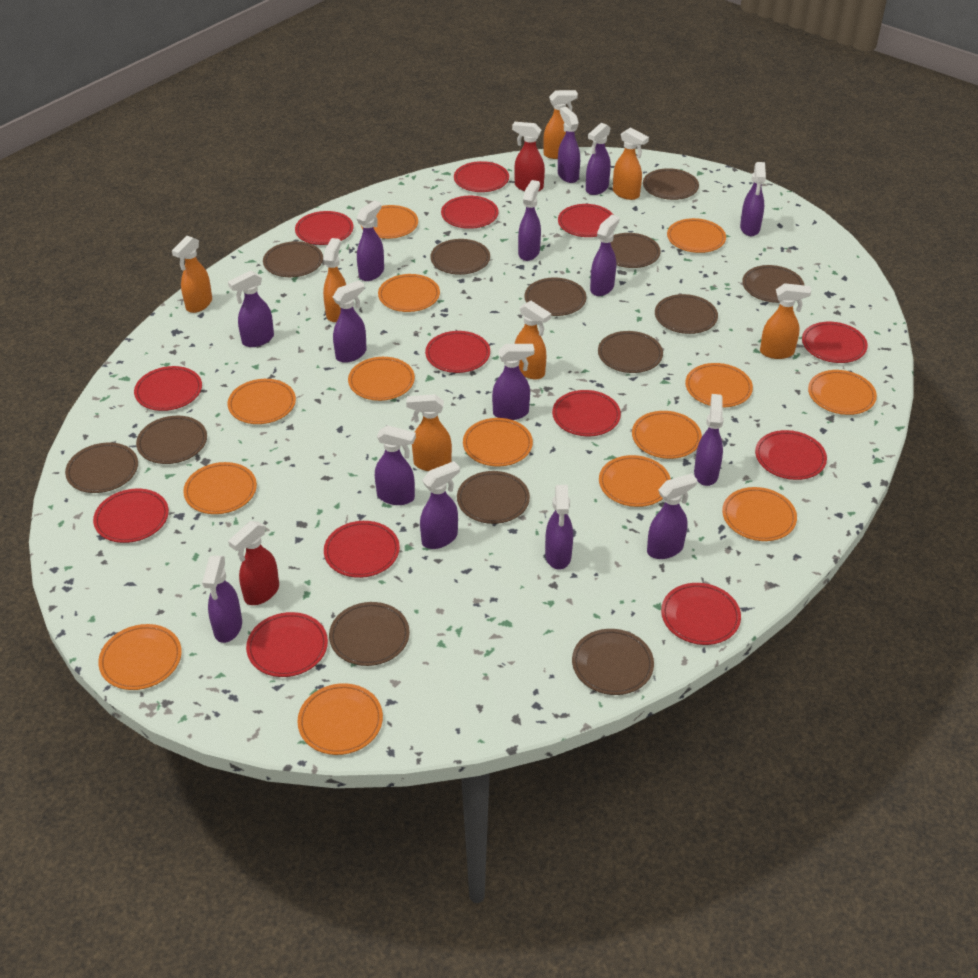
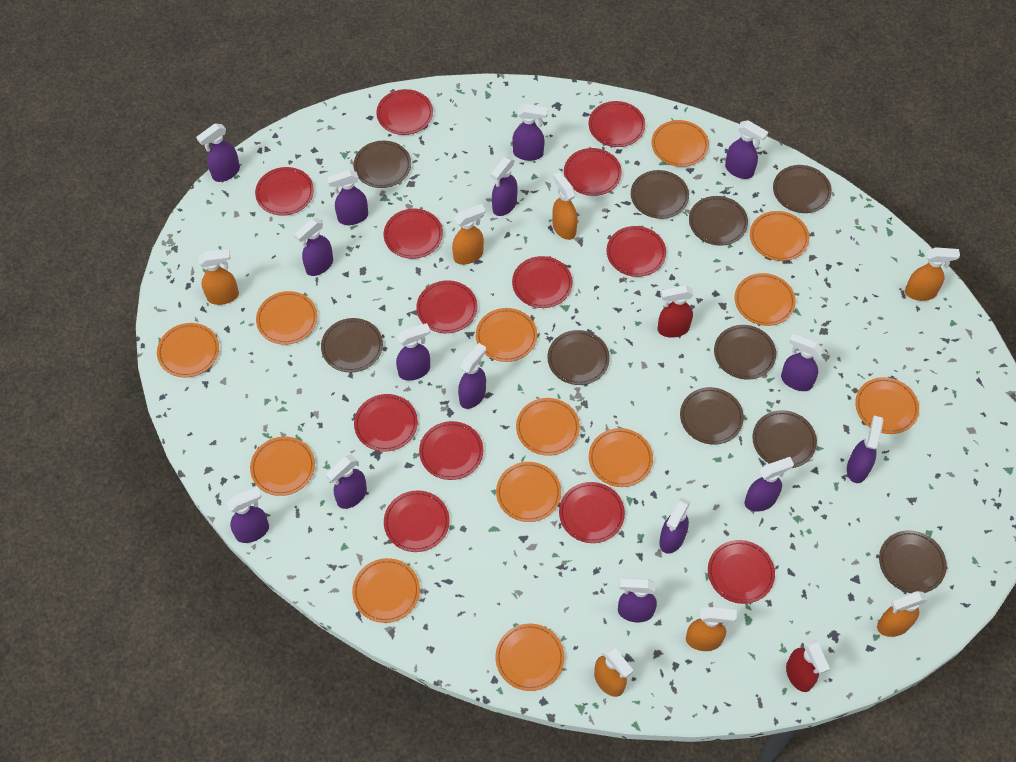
brown plate: 13 -> 10
orange plate: 14 -> 13

